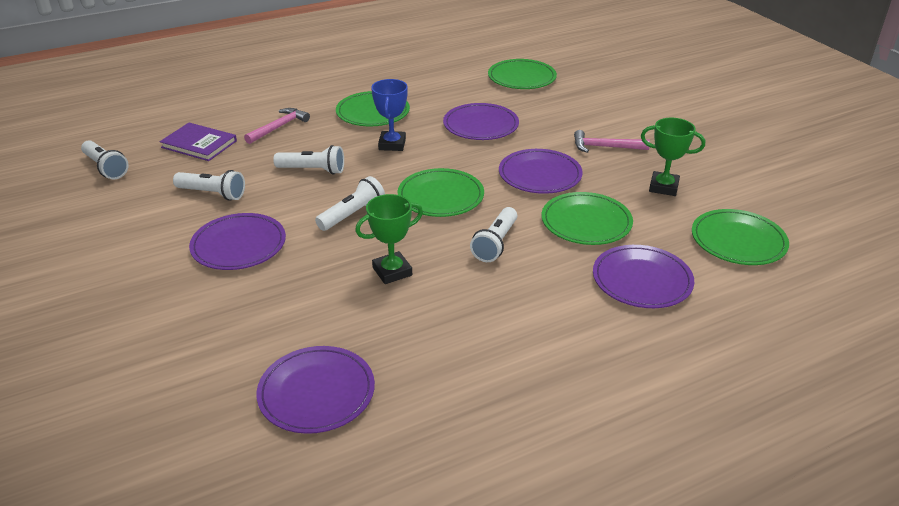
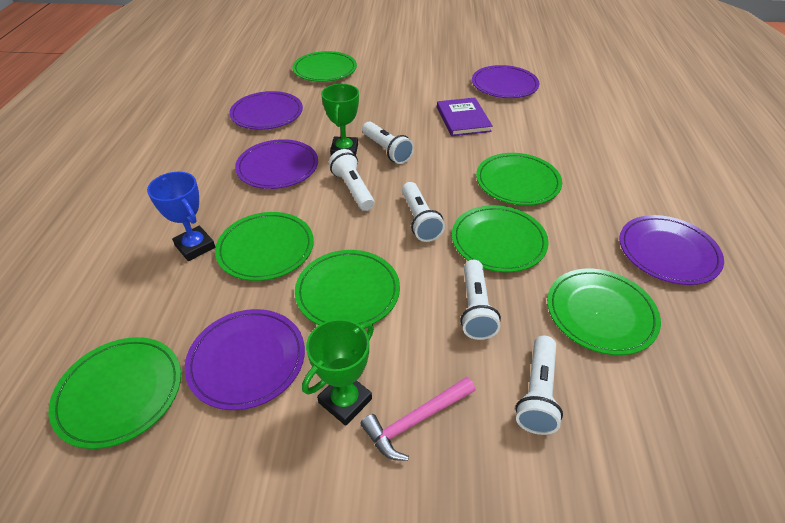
green plate: 5 -> 7
pink hammer: 2 -> 1

